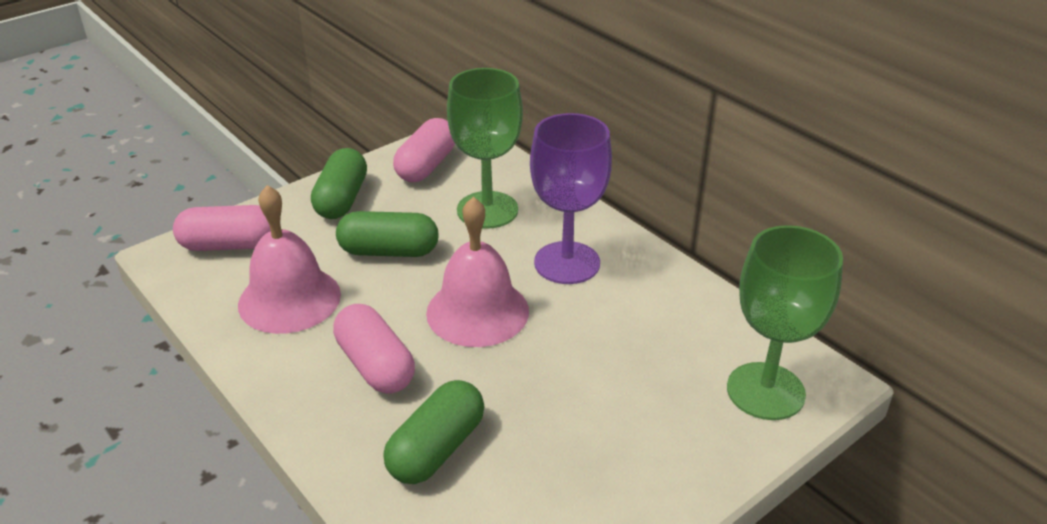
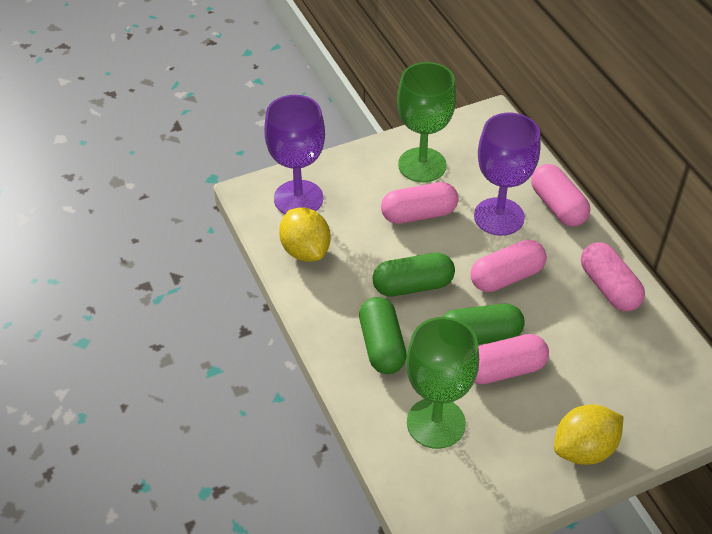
pink bell: 2 -> 0
pink capsule: 3 -> 5
purple goblet: 1 -> 2
yellow lemon: 0 -> 2

